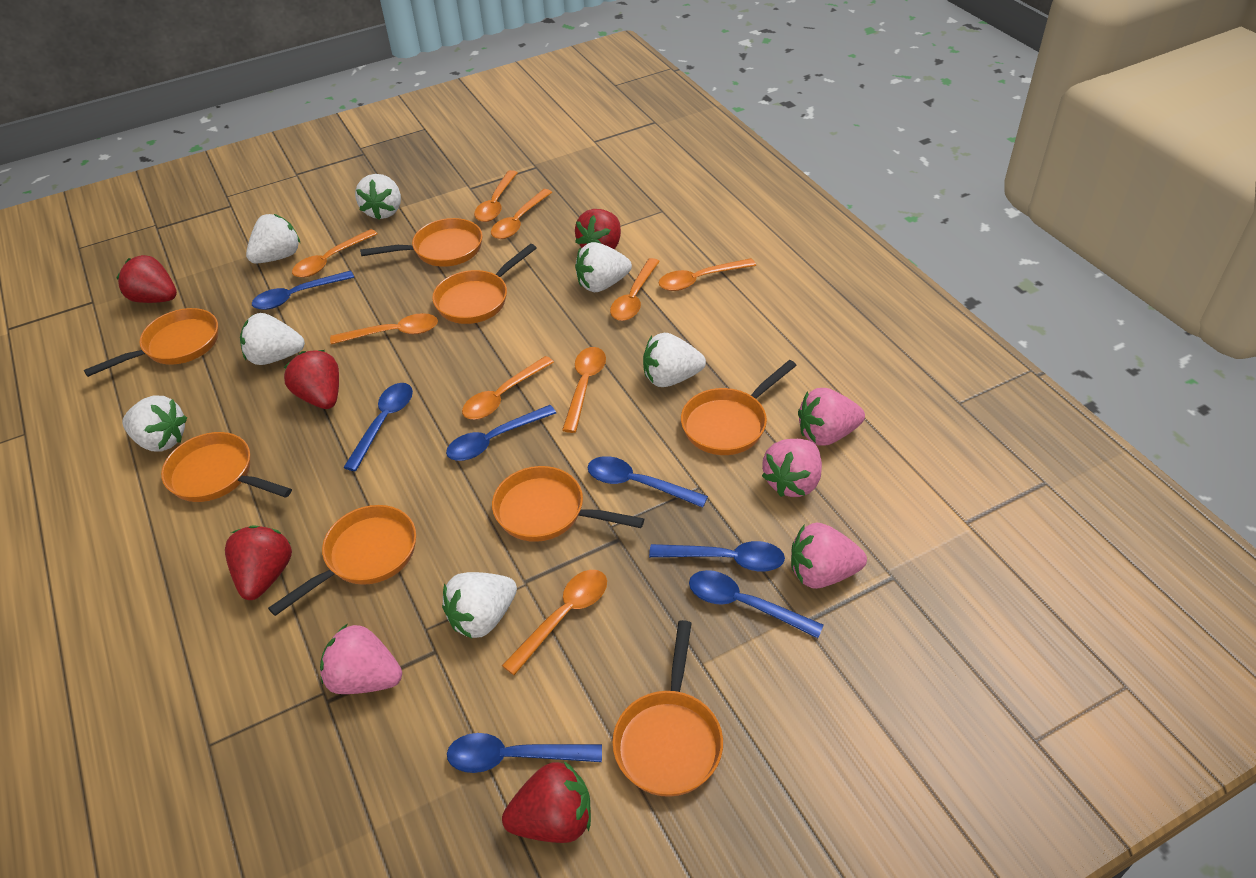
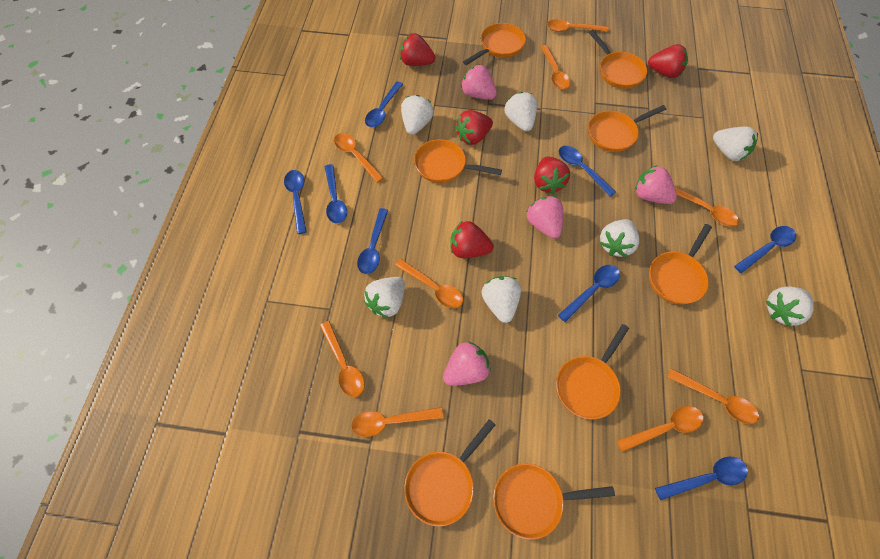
blue spoon: 7 -> 8

